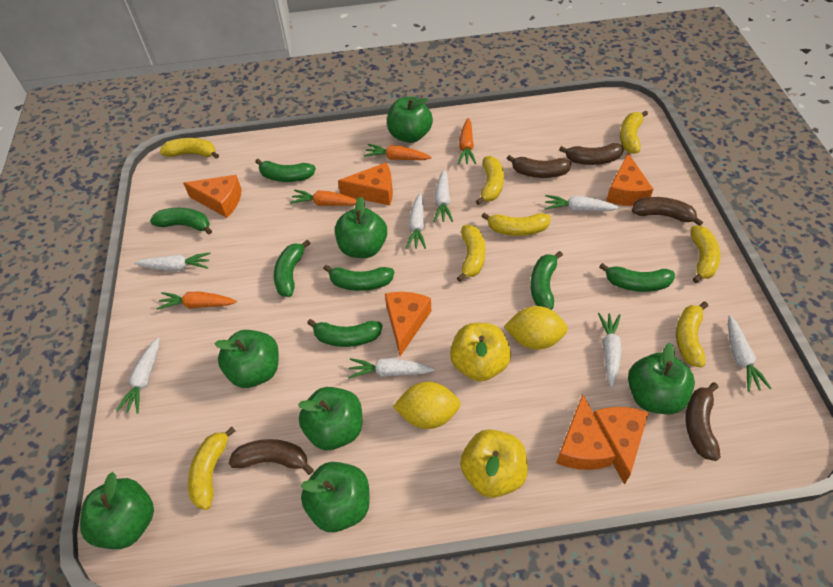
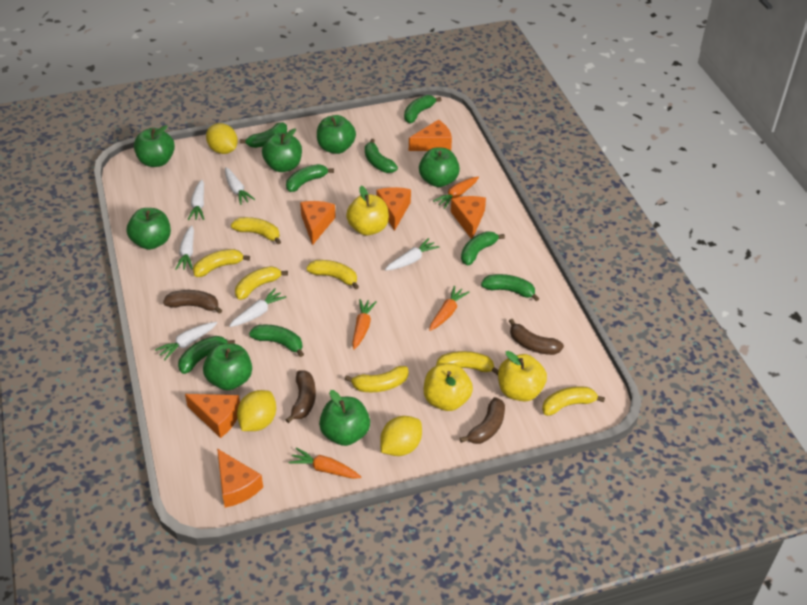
brown banana: 5 -> 4
green banana: 7 -> 8
white carrot: 8 -> 6
yellow apple: 2 -> 3
yellow banana: 8 -> 7
yellow lemon: 2 -> 3

